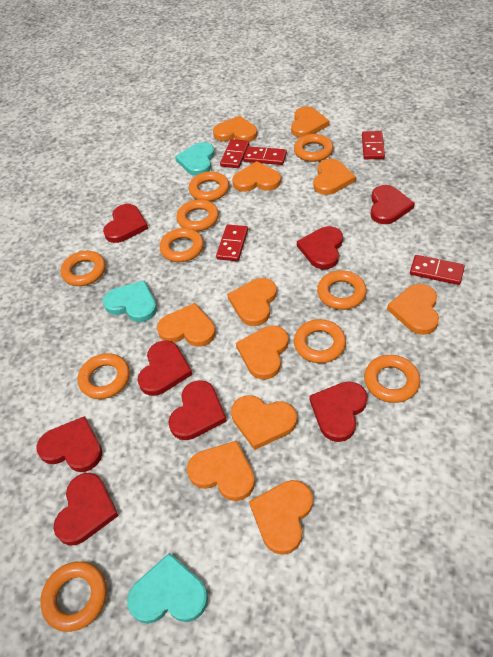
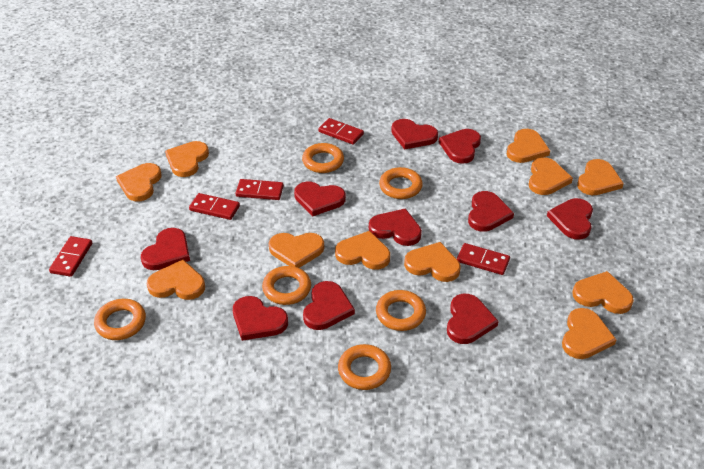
orange ring: 10 -> 6
red heart: 8 -> 10
turquoise heart: 3 -> 0

